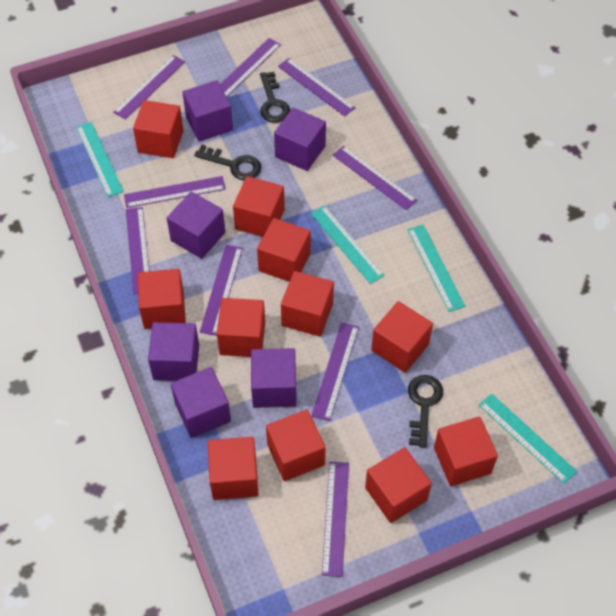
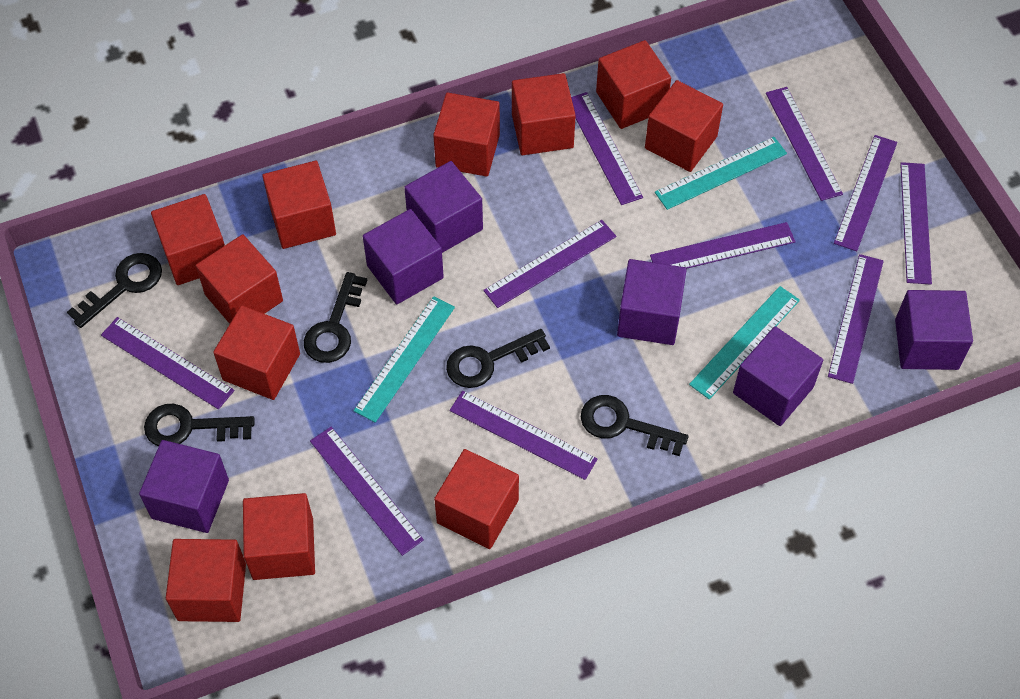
black key: 3 -> 5
purple ruler: 9 -> 10
turquoise ruler: 4 -> 3

